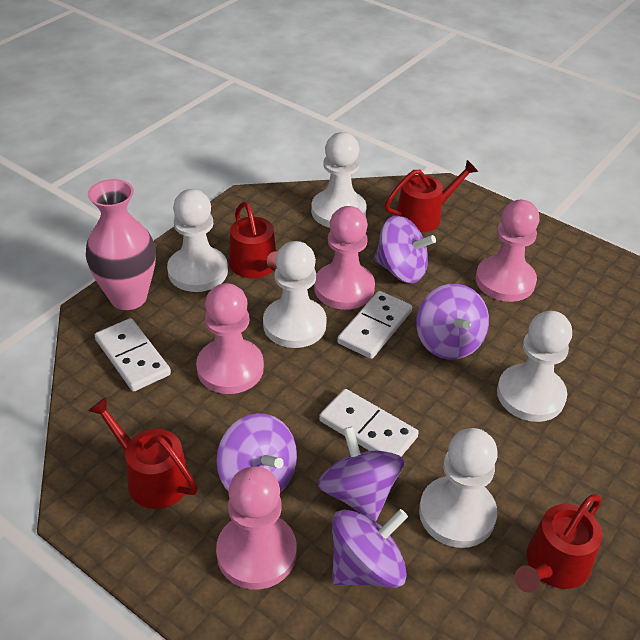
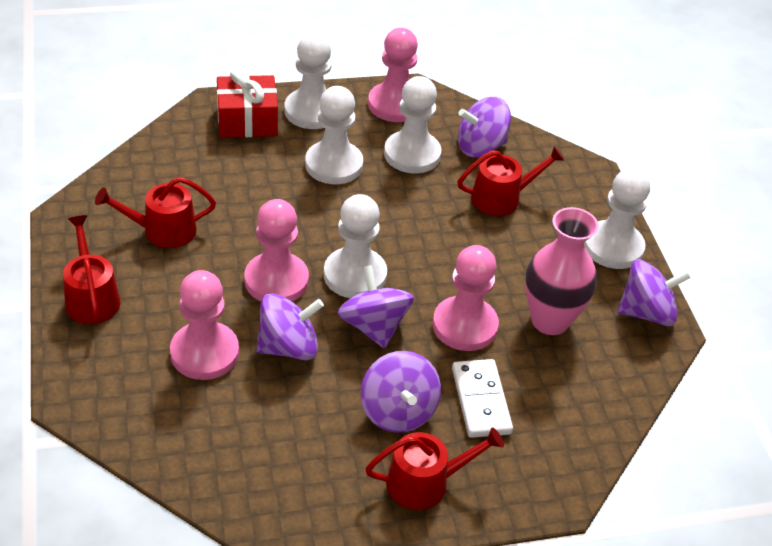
red gift: 0 -> 1
white domino: 3 -> 1

